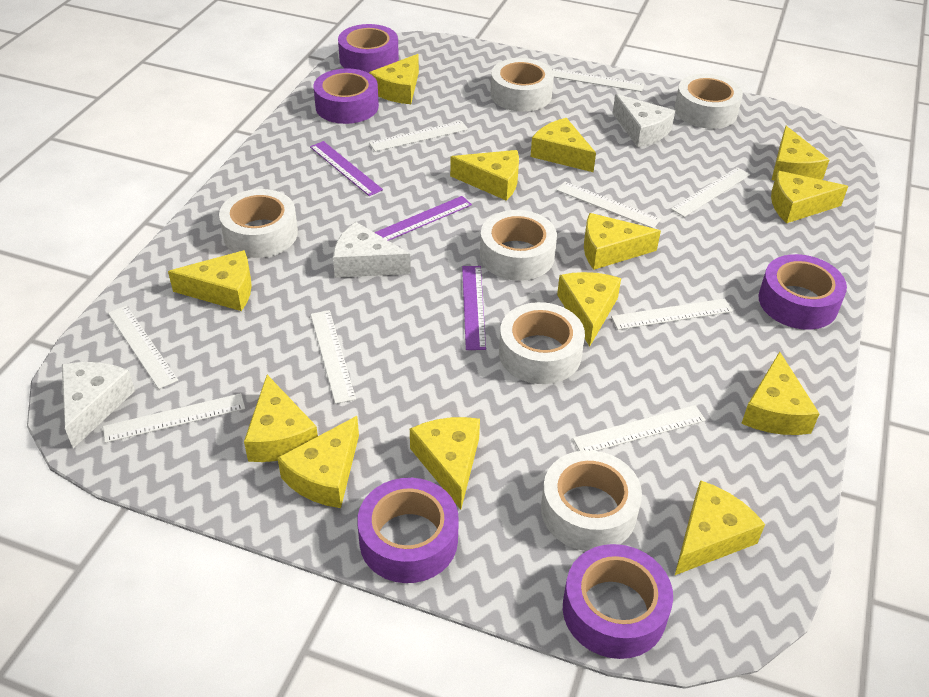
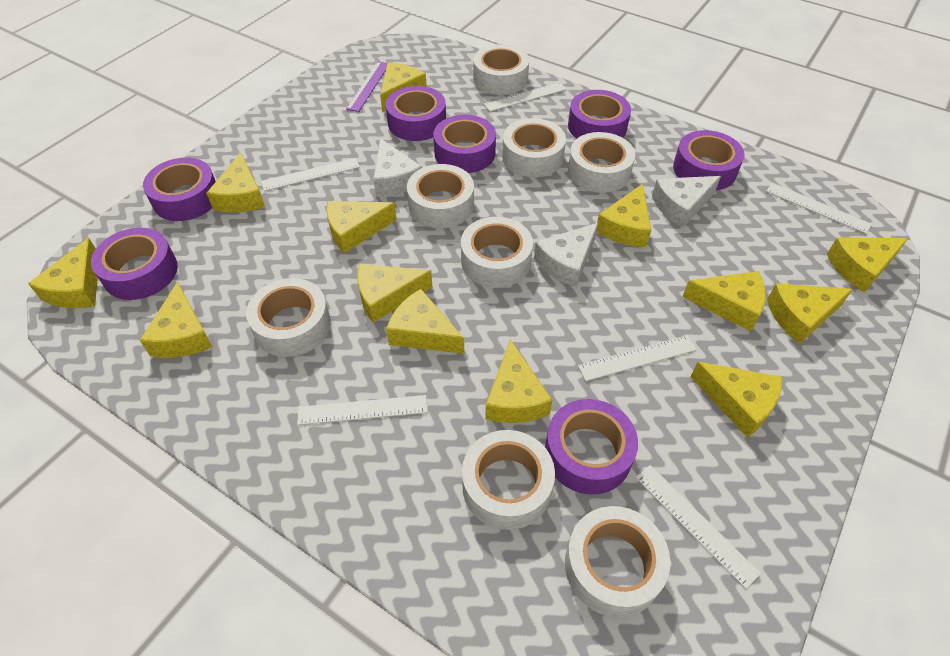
purple ruler: 3 -> 1
purple tape: 5 -> 7
white ruler: 9 -> 6
white tape: 6 -> 8

